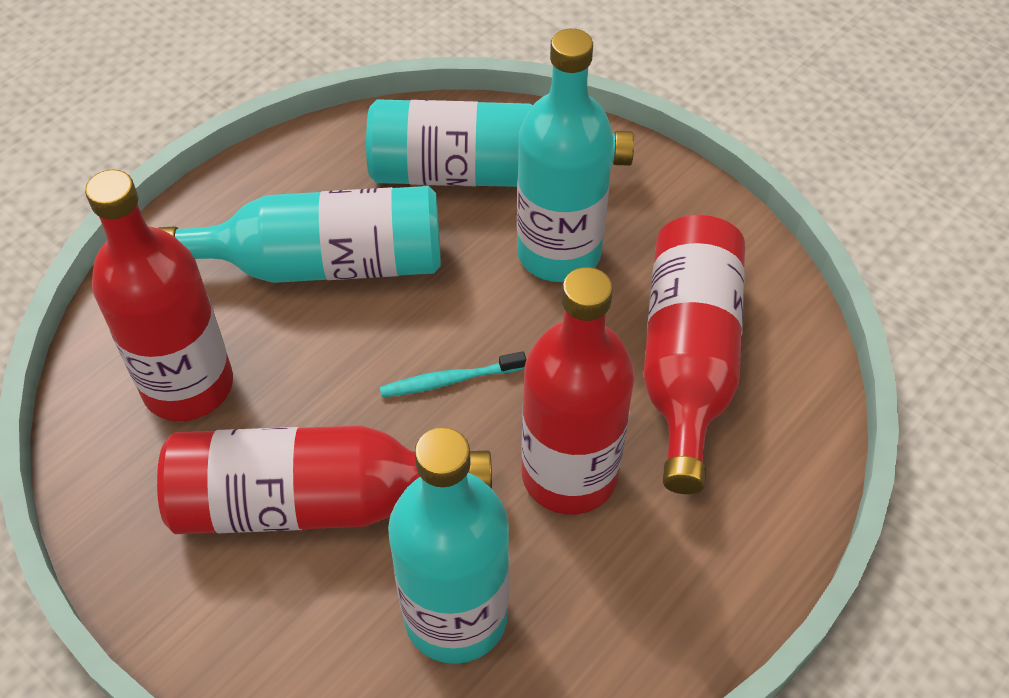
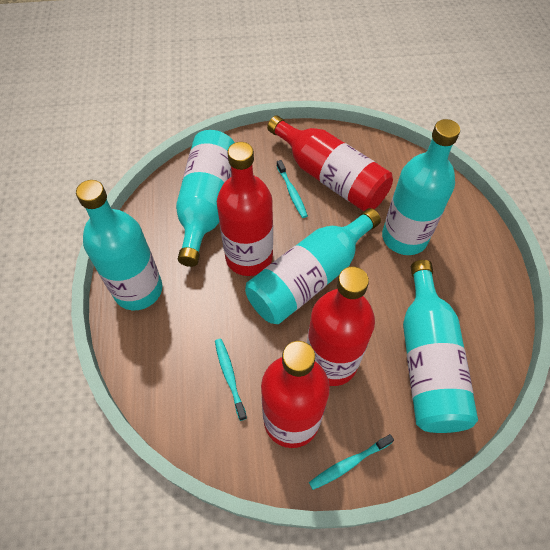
turquoise bottle: 4 -> 5
turquoise toothbrush: 1 -> 3

